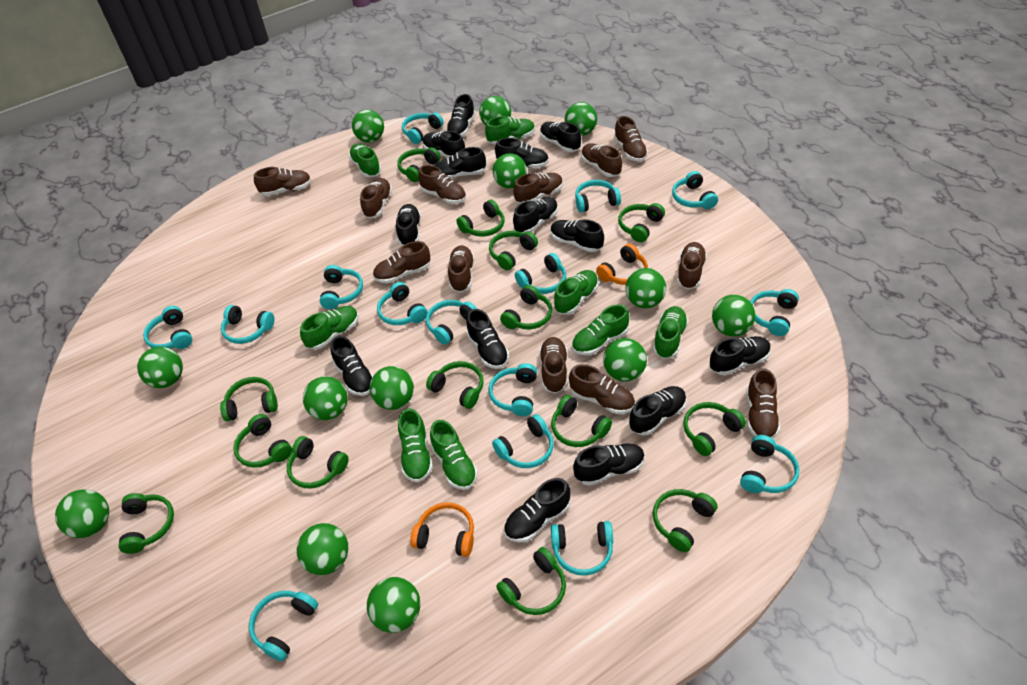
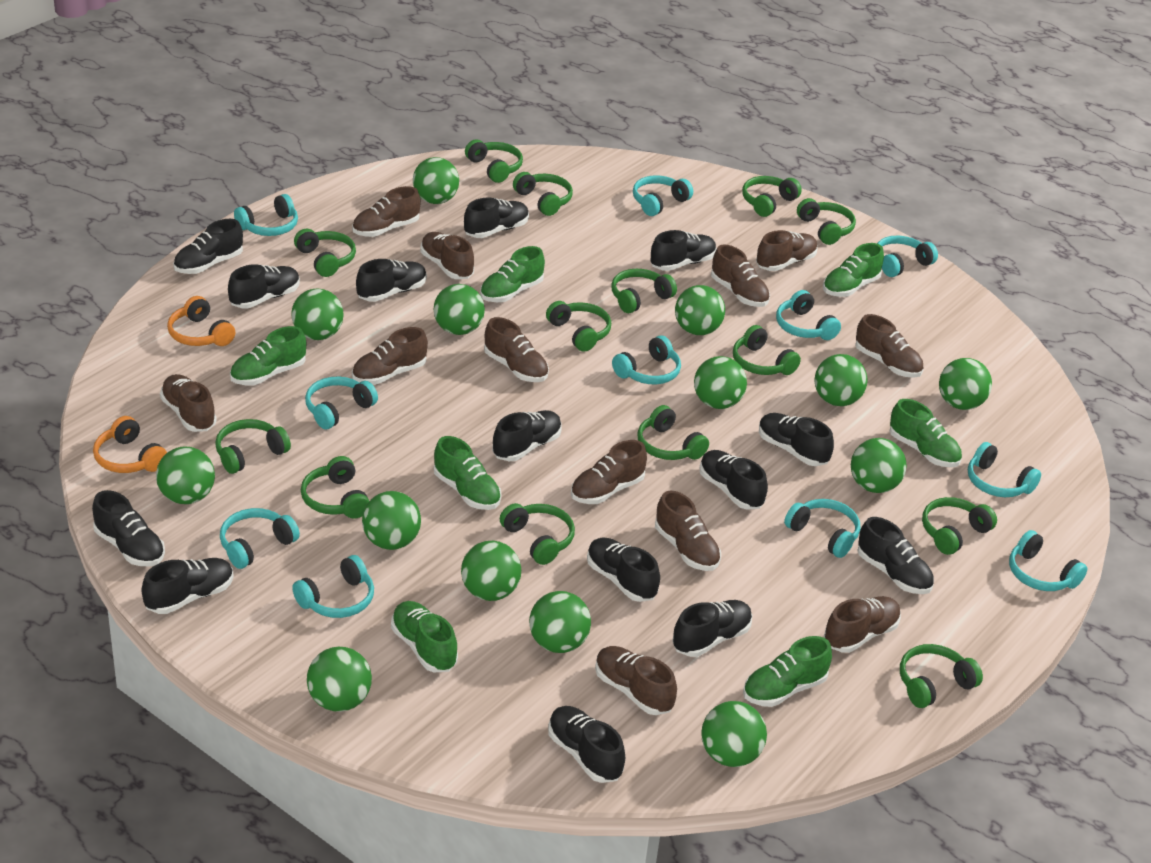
green ball: 13 -> 14
green shoe: 8 -> 7
turquoise headphones: 15 -> 11

